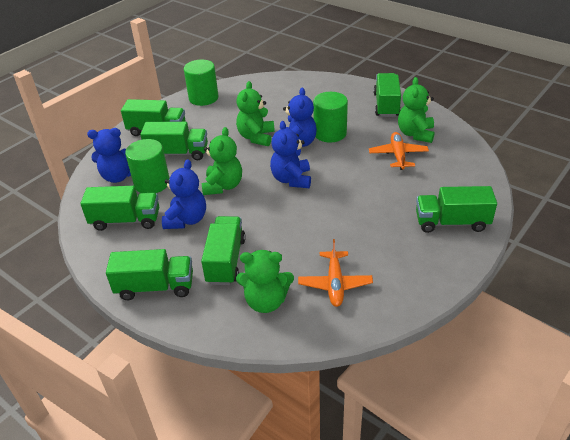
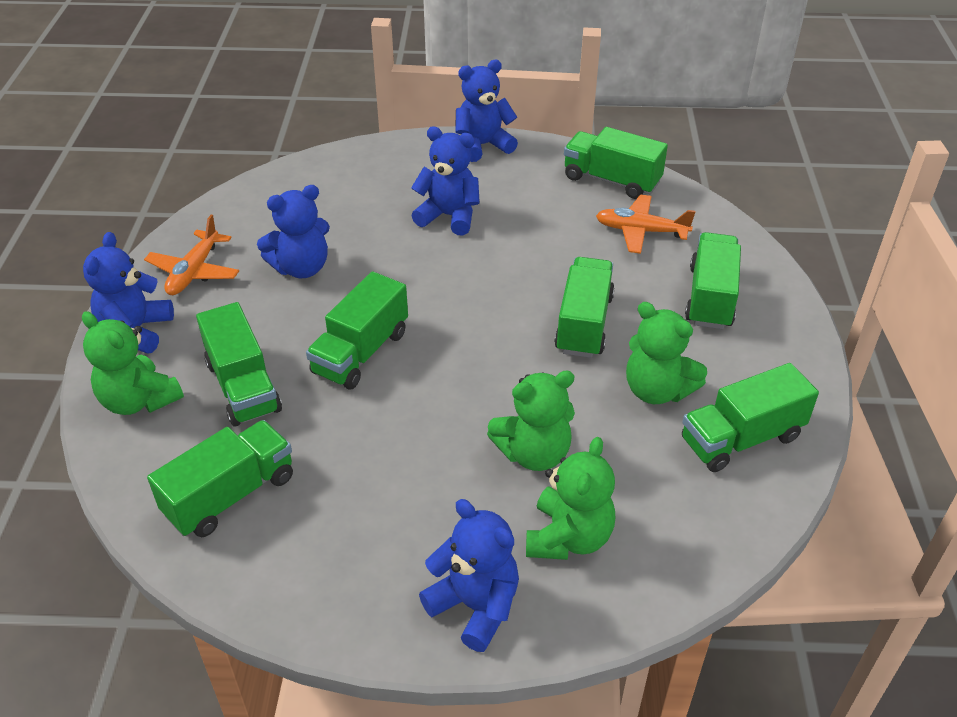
blue teddy bear: 4 -> 5
green cylinder: 3 -> 0

